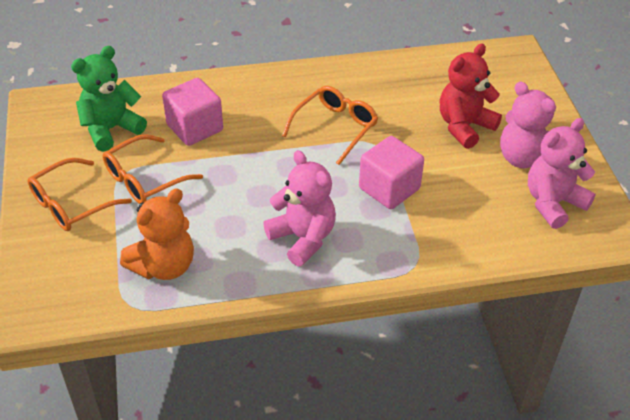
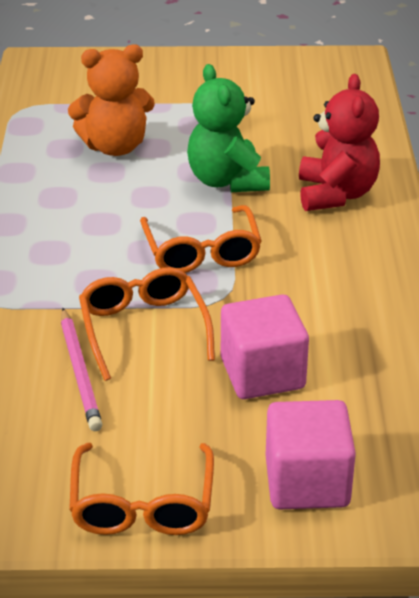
pink pencil: 0 -> 1
pink teddy bear: 3 -> 0

